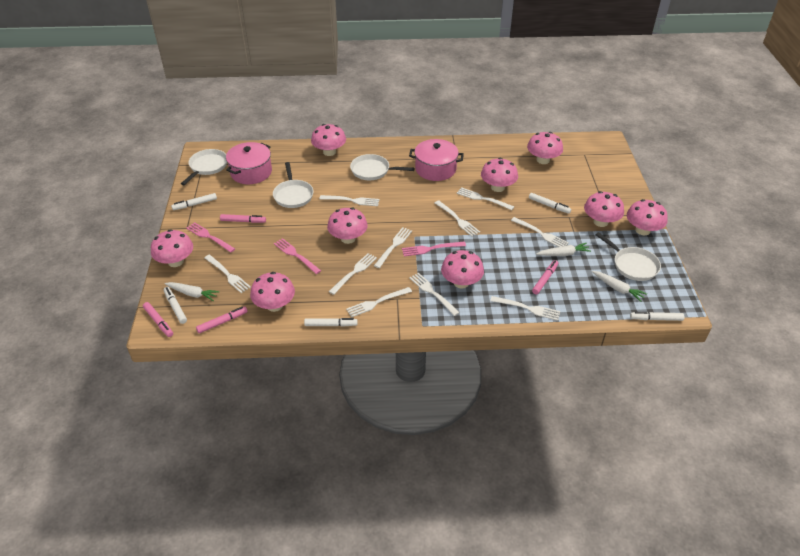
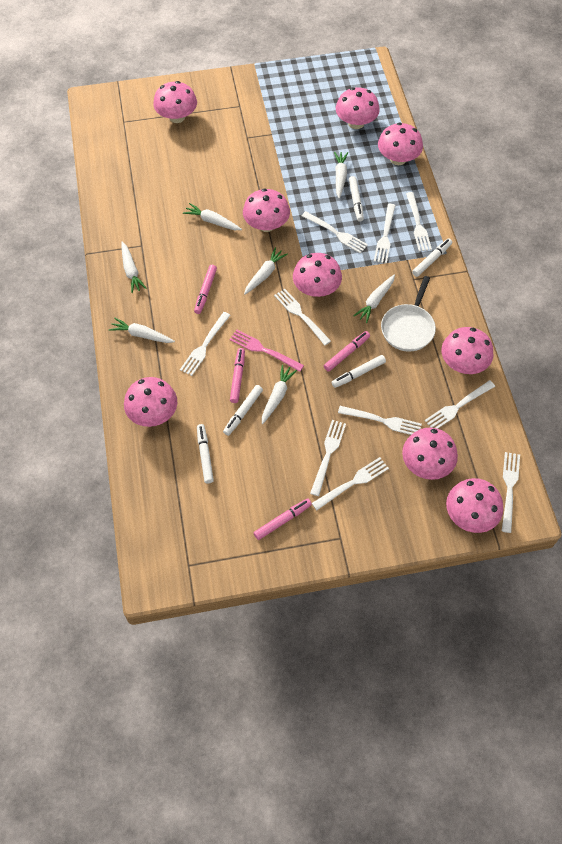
pink fork: 3 -> 1
pink pot: 2 -> 0
white carrot: 3 -> 7
white pan: 4 -> 1

